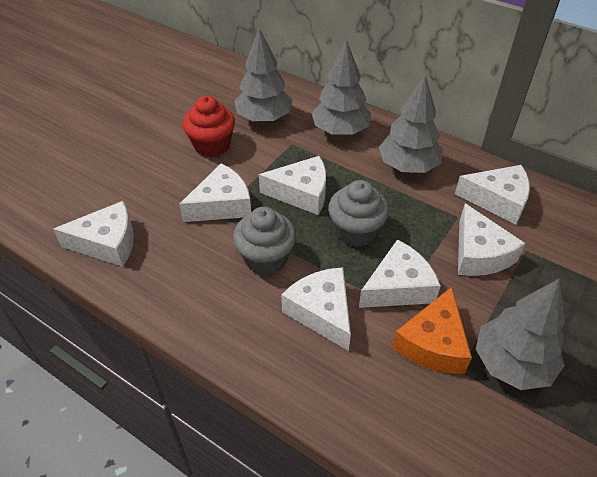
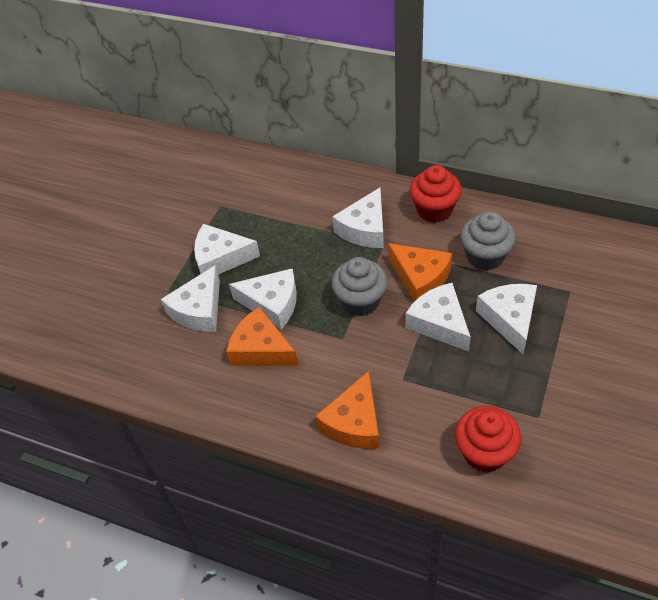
grey tree: 4 -> 0
orange cheese: 1 -> 3
red cupcake: 1 -> 2
white cheese: 7 -> 6

